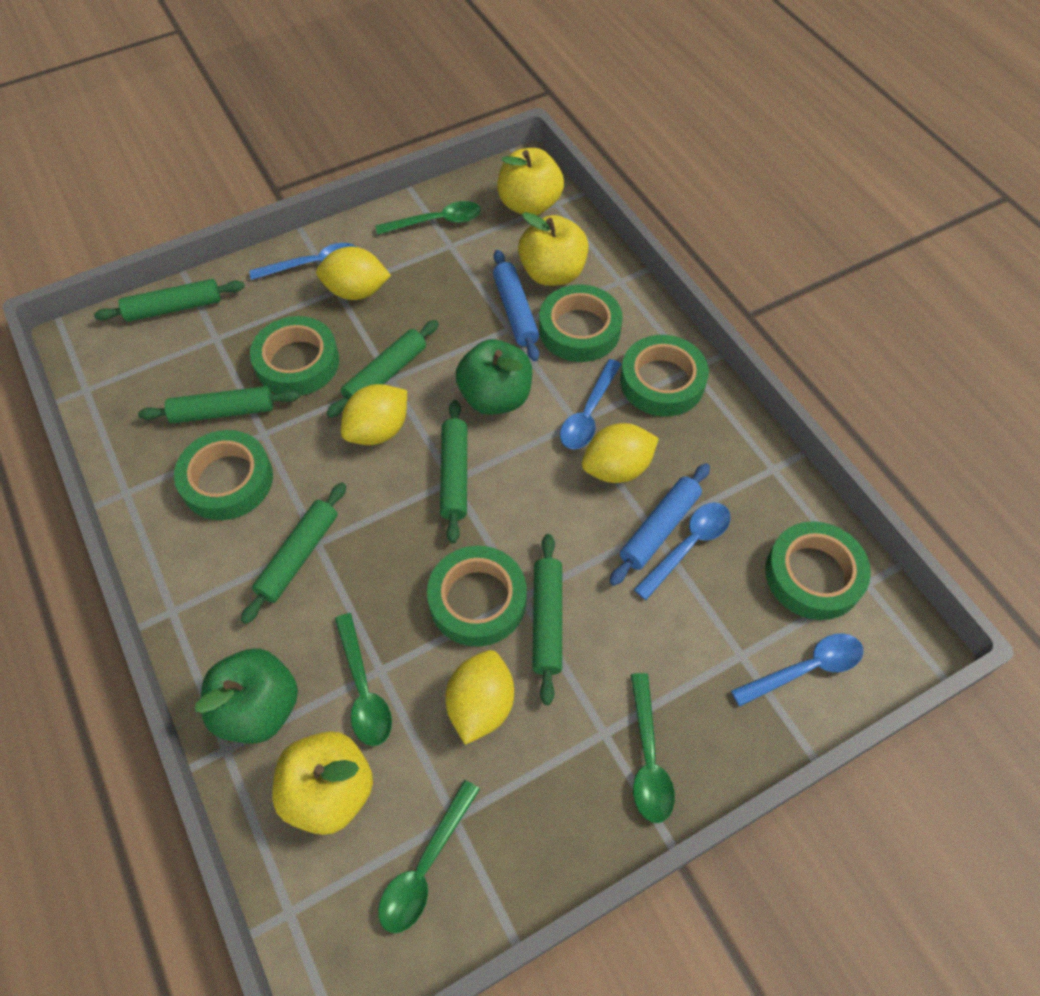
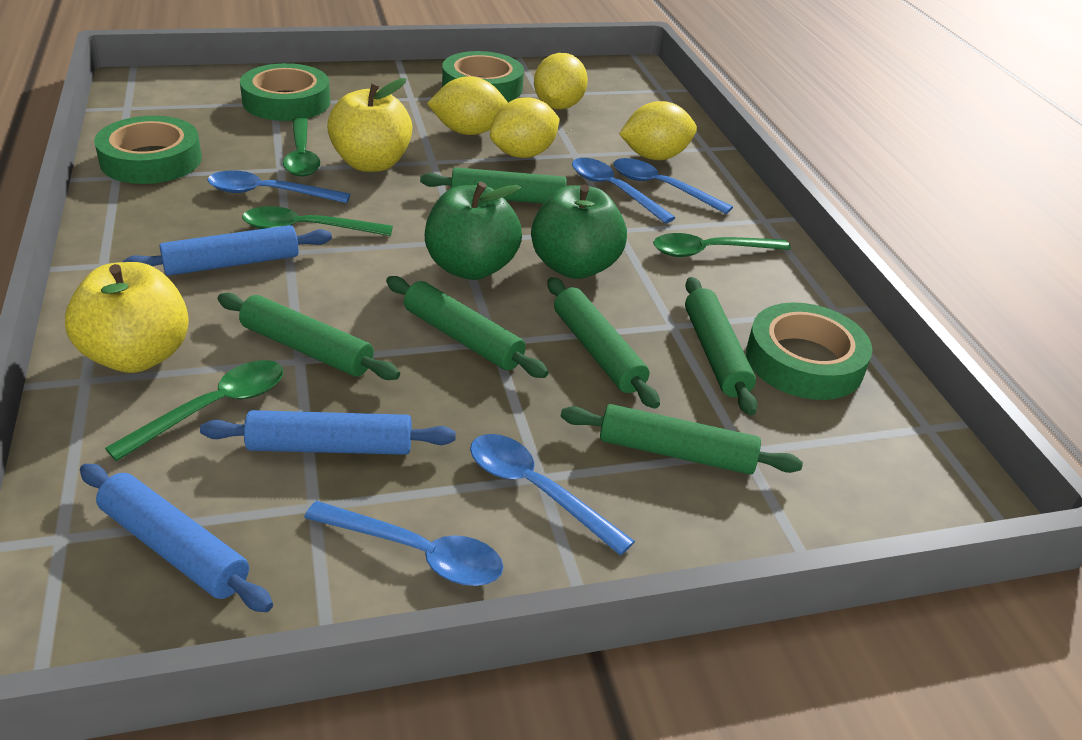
blue rolling pin: 2 -> 3
blue spoon: 4 -> 5
green tape: 6 -> 4
yellow apple: 3 -> 2

